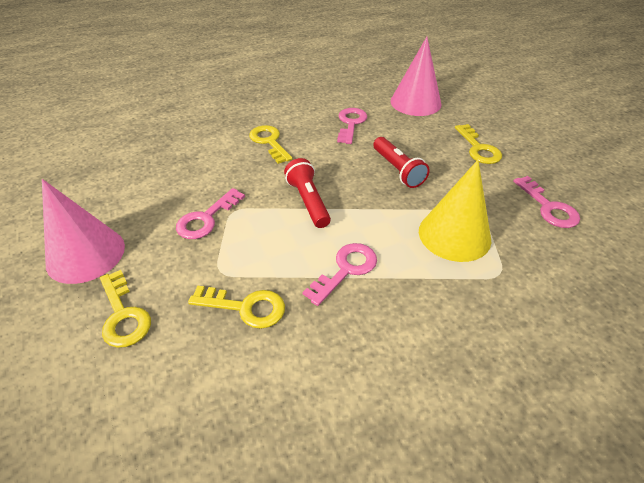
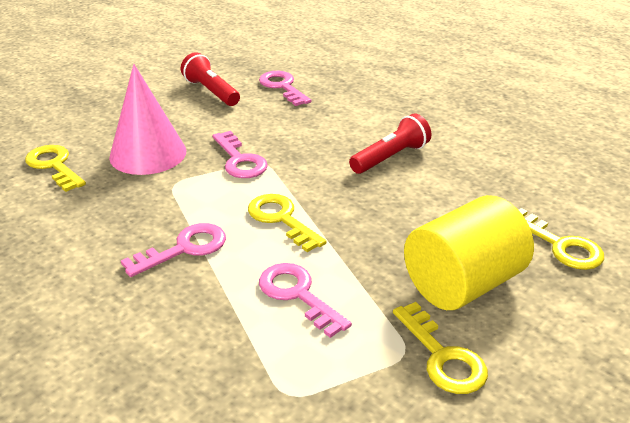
pink cone: 2 -> 1
yellow cone: 1 -> 0
yellow cylinder: 0 -> 1

